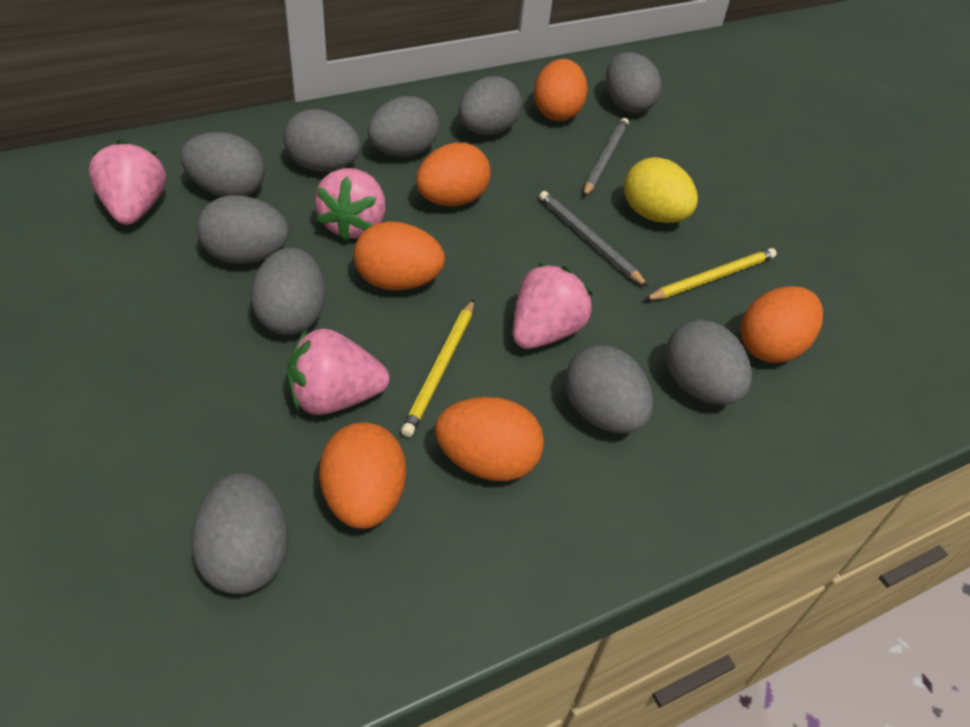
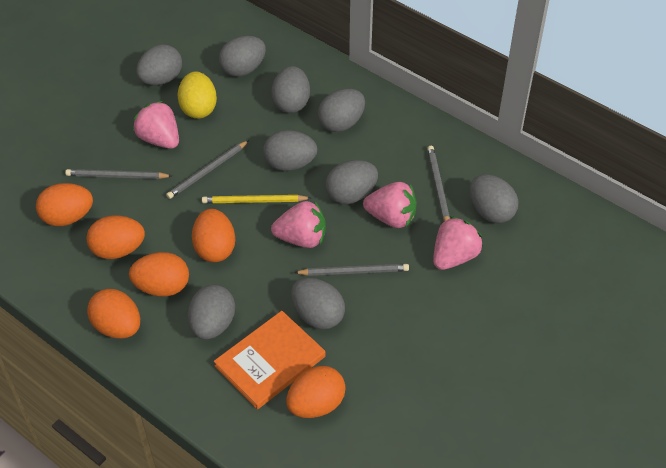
grey egg: 10 -> 9
grey pencil: 2 -> 4
orange book: 0 -> 1
yellow pencil: 2 -> 1

